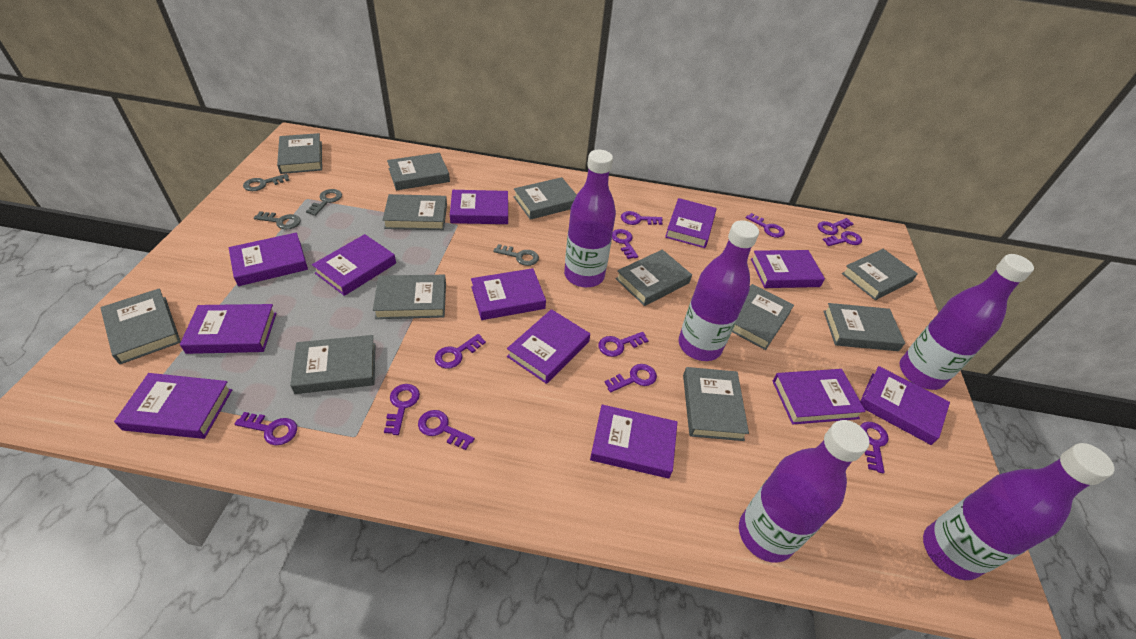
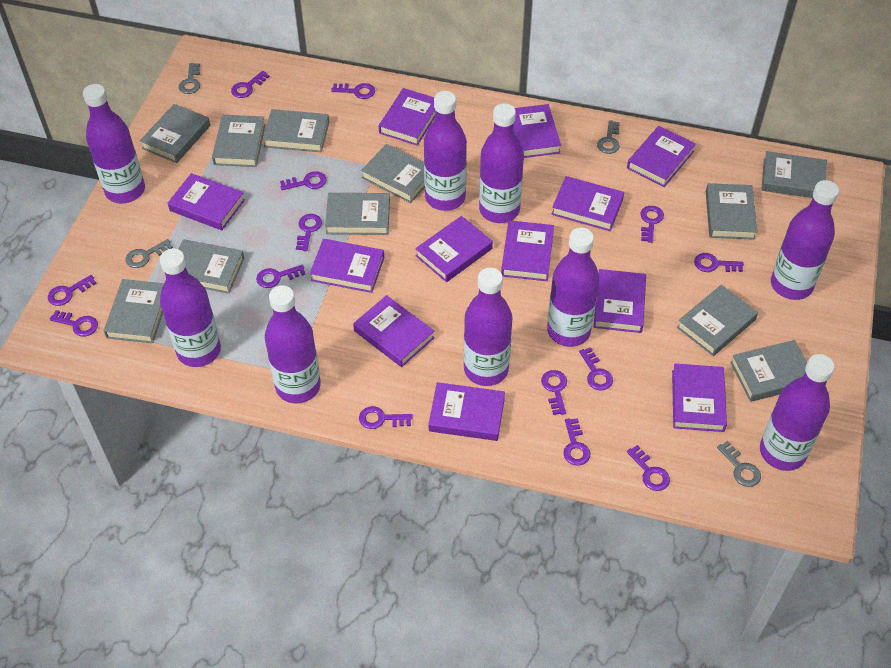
grey book: 12 -> 11
purple bottle: 5 -> 9
purple key: 12 -> 14

